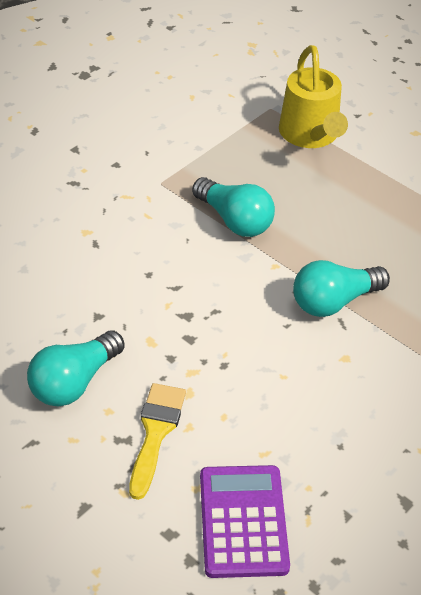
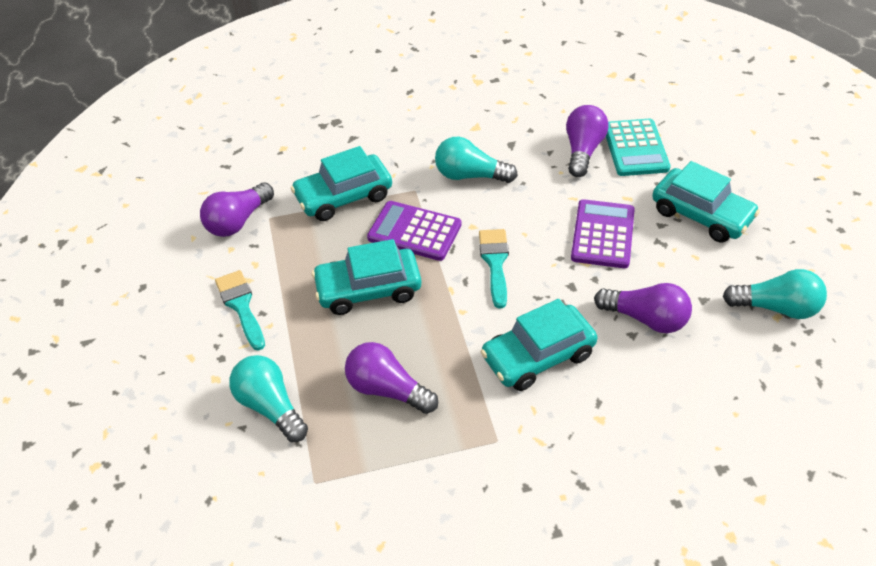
purple calculator: 1 -> 2
purple light bulb: 0 -> 4
turquoise brush: 0 -> 2
turquoise calculator: 0 -> 1
turquoise car: 0 -> 4
yellow brush: 1 -> 0
yellow watering can: 1 -> 0

